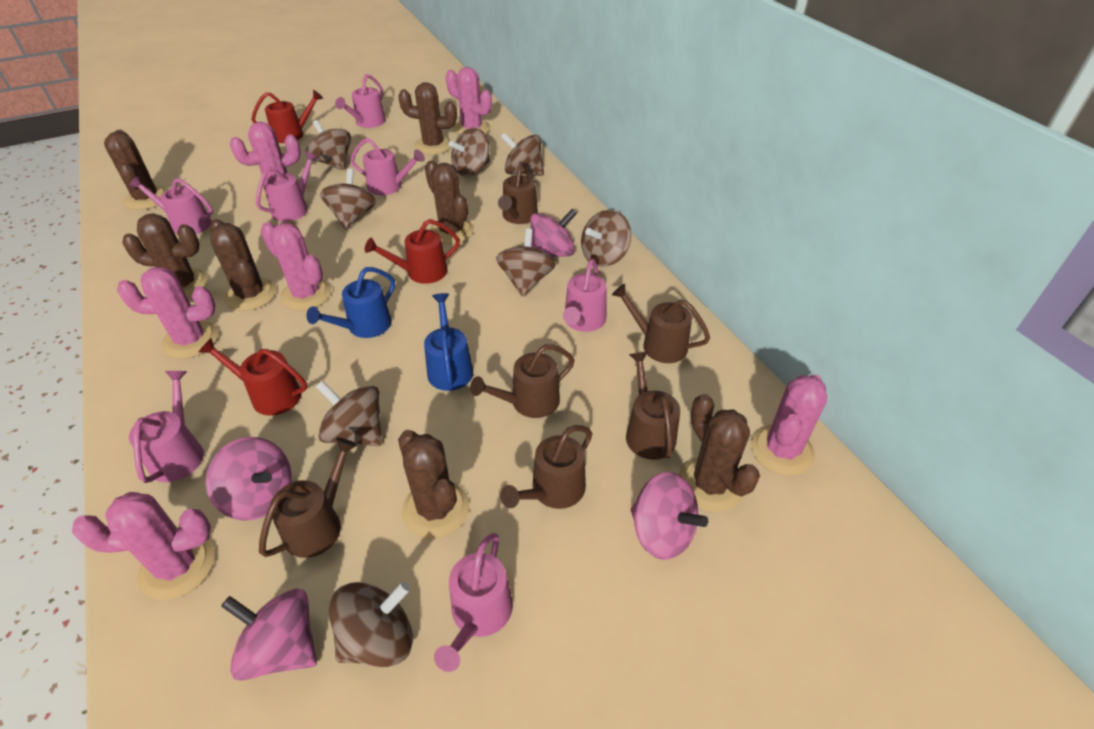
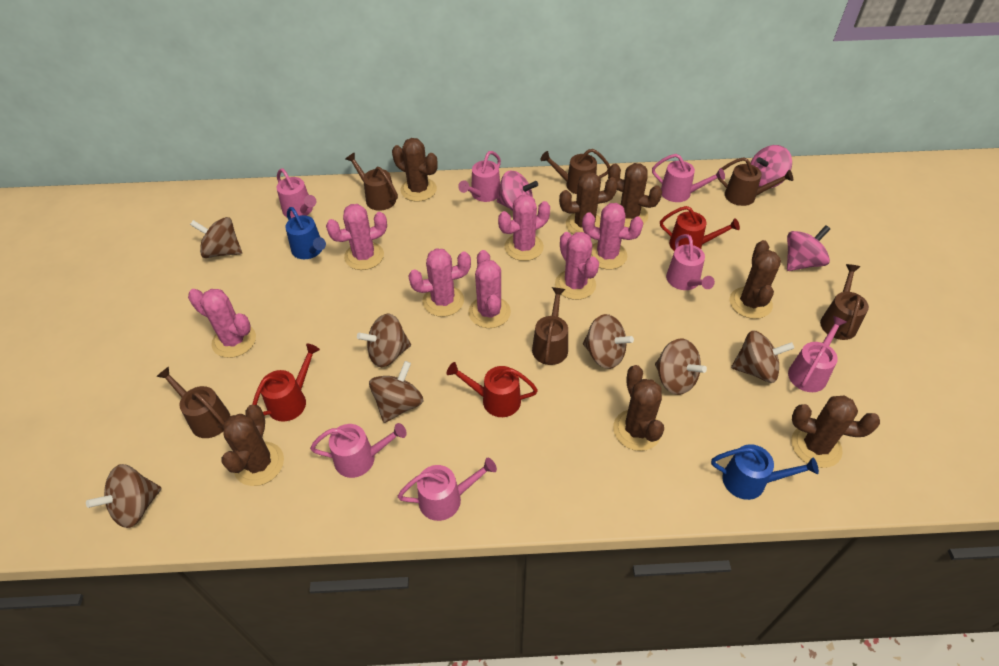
brown spinning top: 8 -> 7
pink cactus: 6 -> 7
pink spinning top: 4 -> 3

